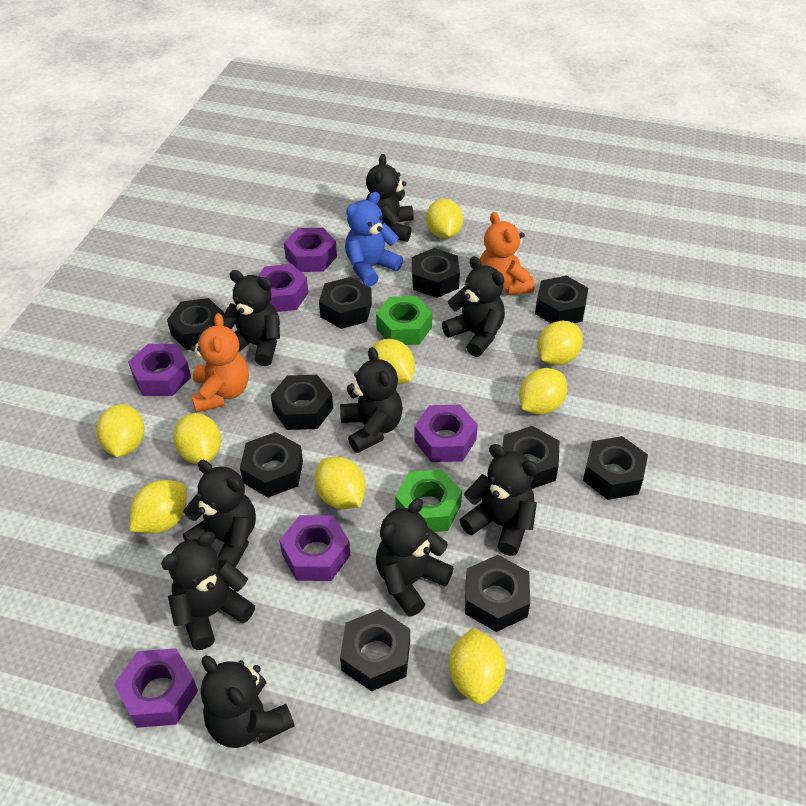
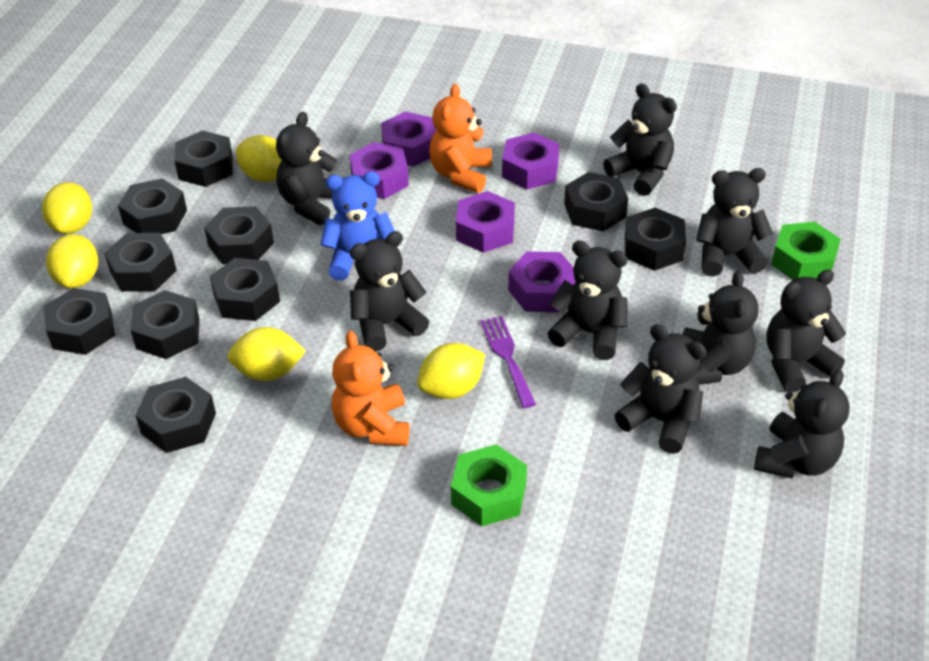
purple fork: 0 -> 1
purple nut: 6 -> 5
yellow lemon: 9 -> 5

